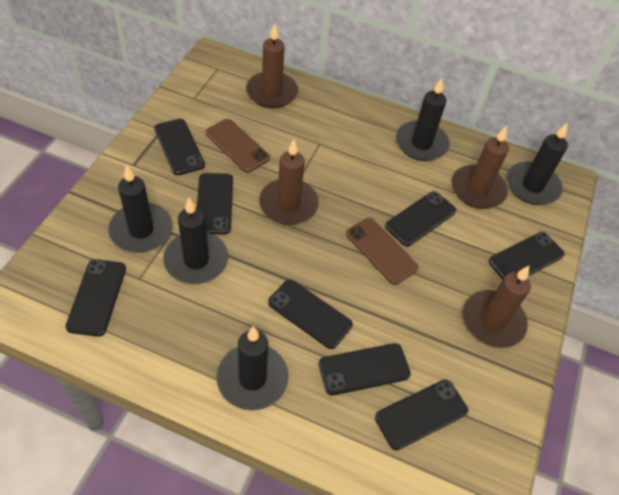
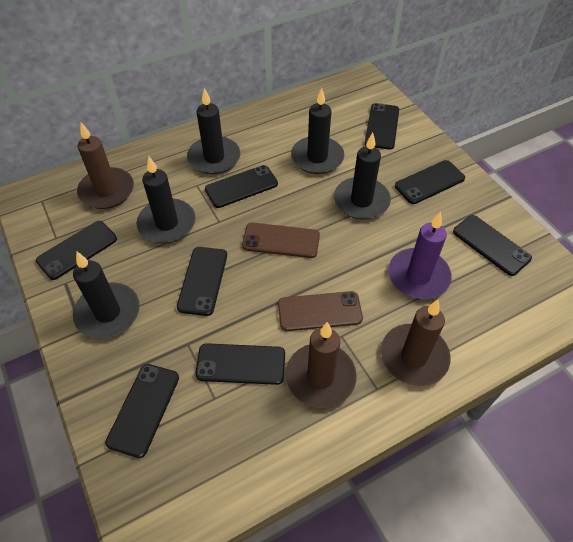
brown candle: 4 -> 3
purple candle: 0 -> 1

